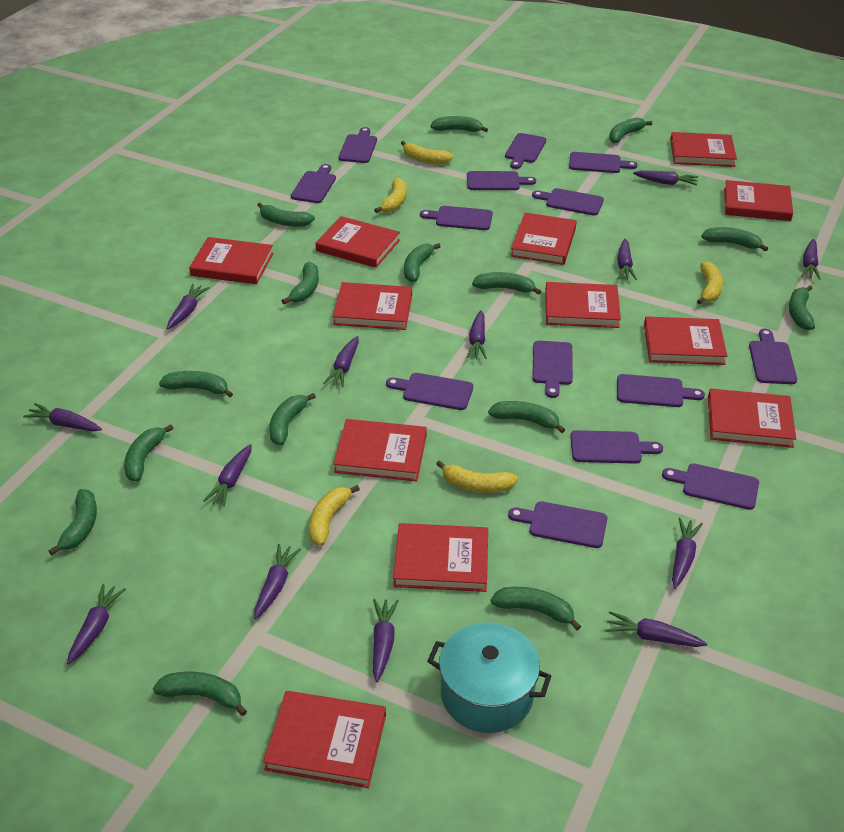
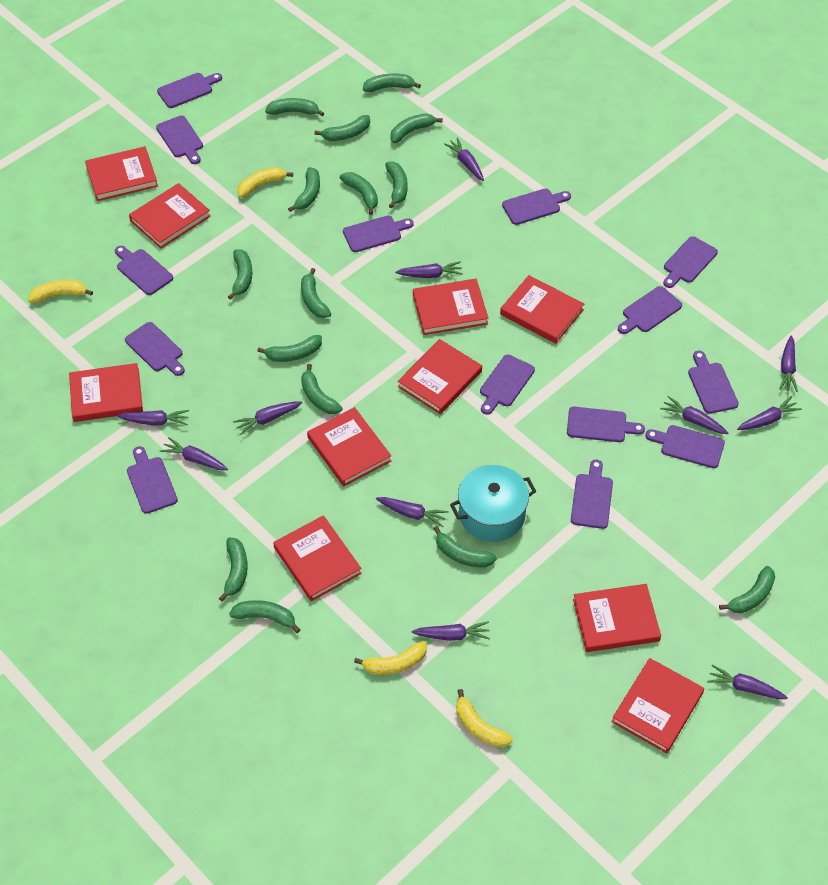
purple carrot: 13 -> 11
red book: 12 -> 10
yellow banana: 5 -> 4

